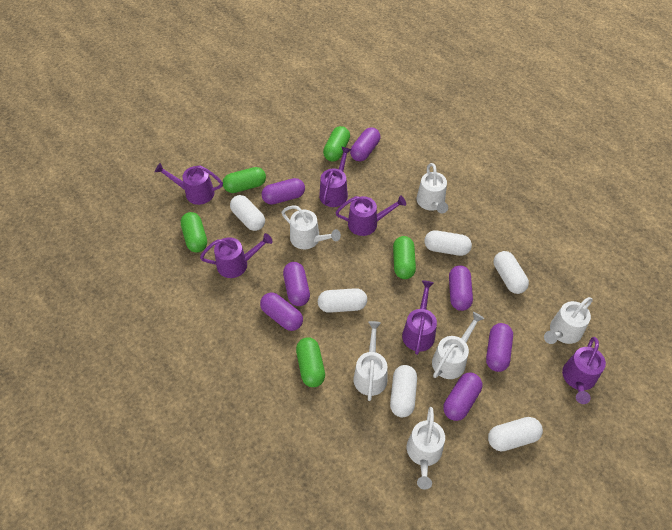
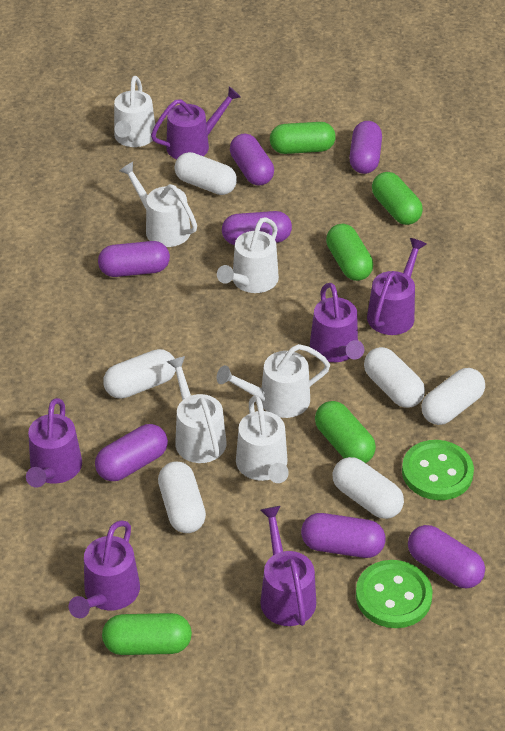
green button: 0 -> 2

